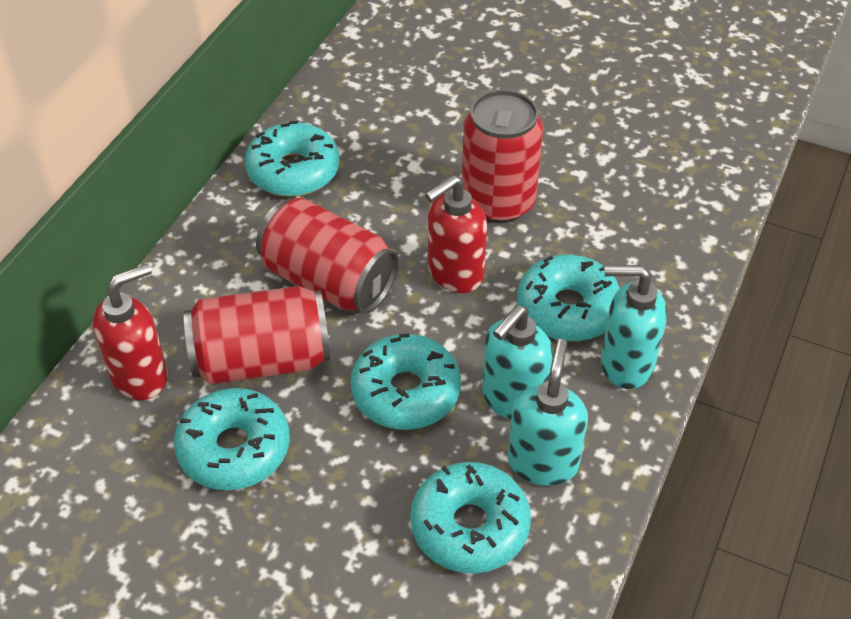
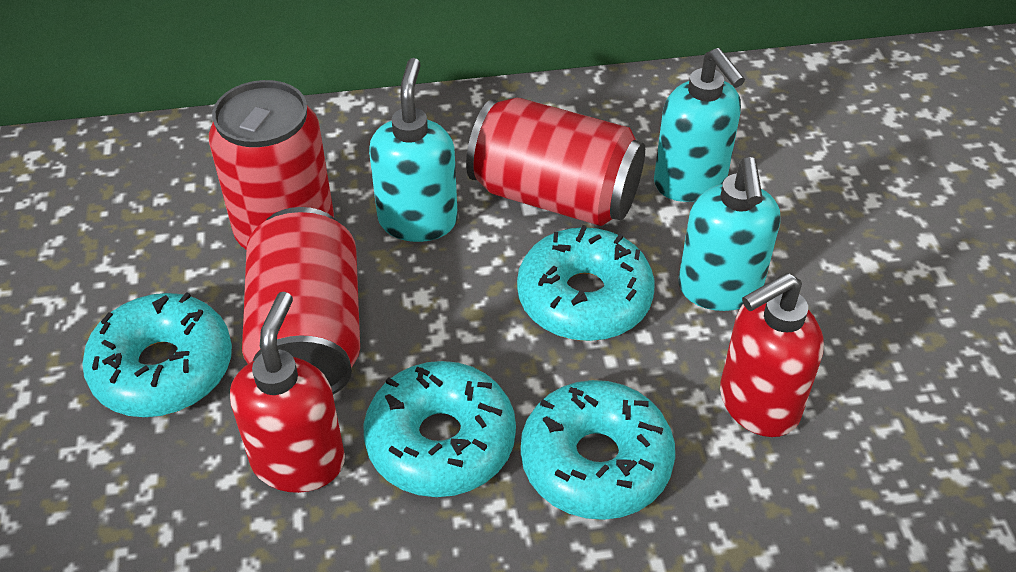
turquoise donut: 5 -> 4

